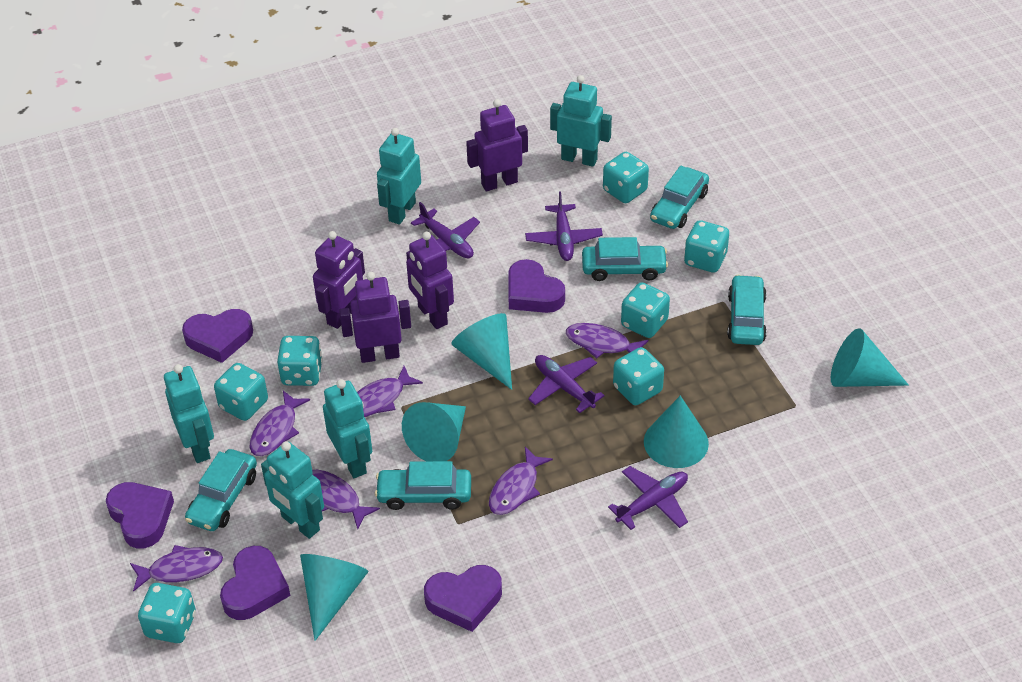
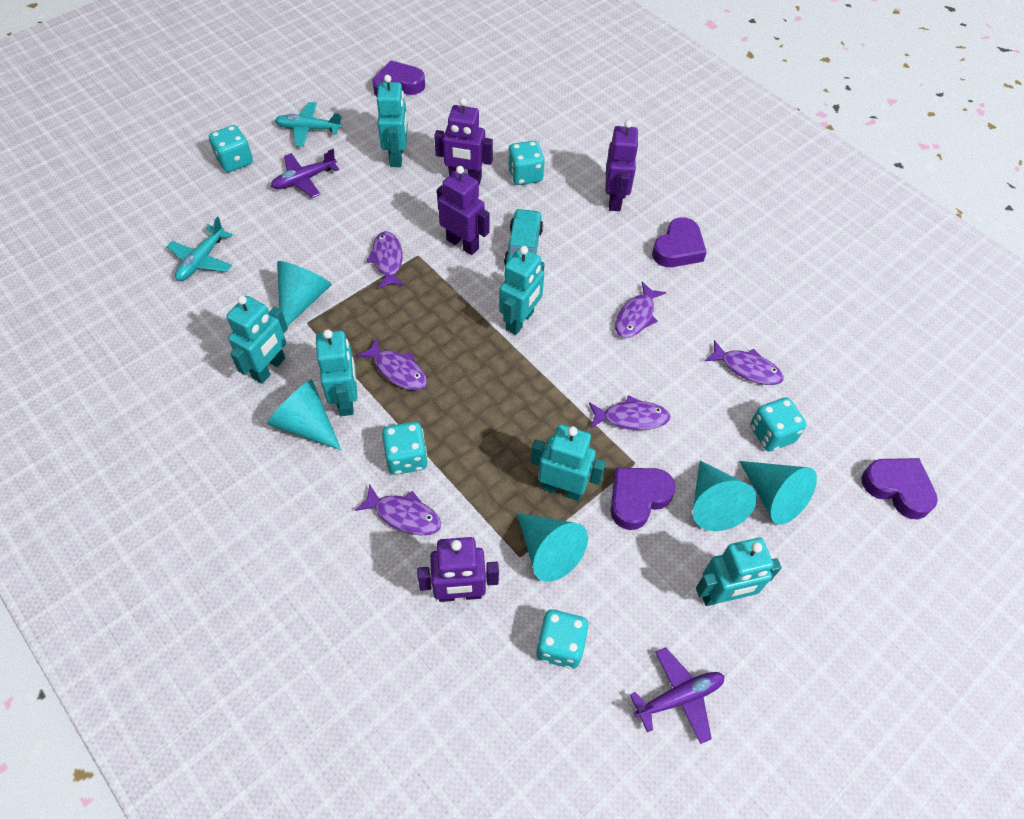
purple heart: 5 -> 4
purple plane: 4 -> 2
turquoise car: 5 -> 1
turquoise dice: 7 -> 5
turquoise plane: 0 -> 2
turquoise robot: 5 -> 6

